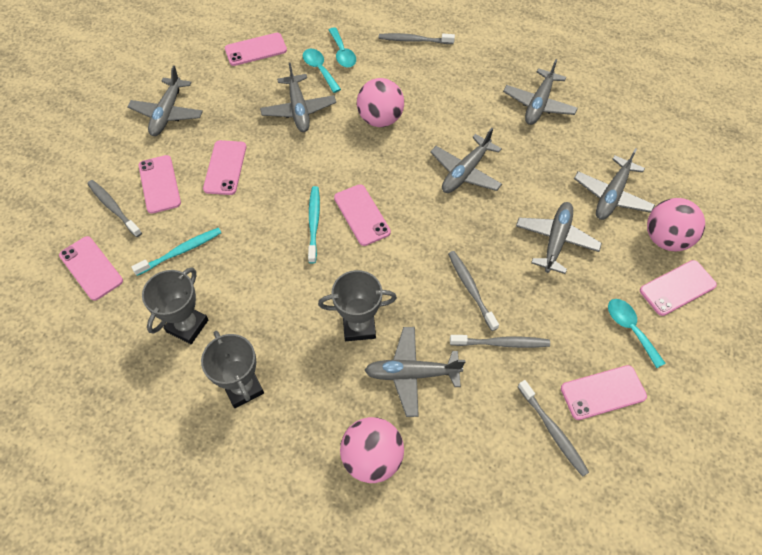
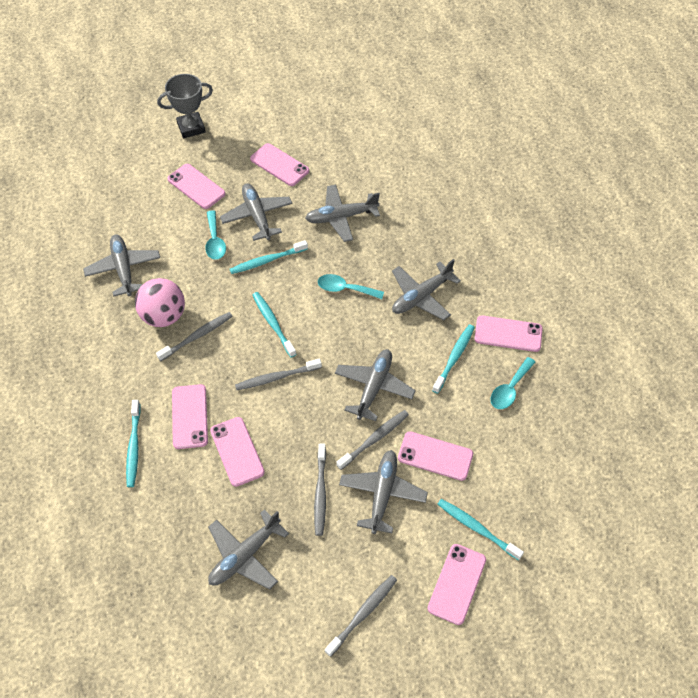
grey trophy: 3 -> 1
pink ball: 3 -> 1
turquoise toothbrush: 2 -> 5

